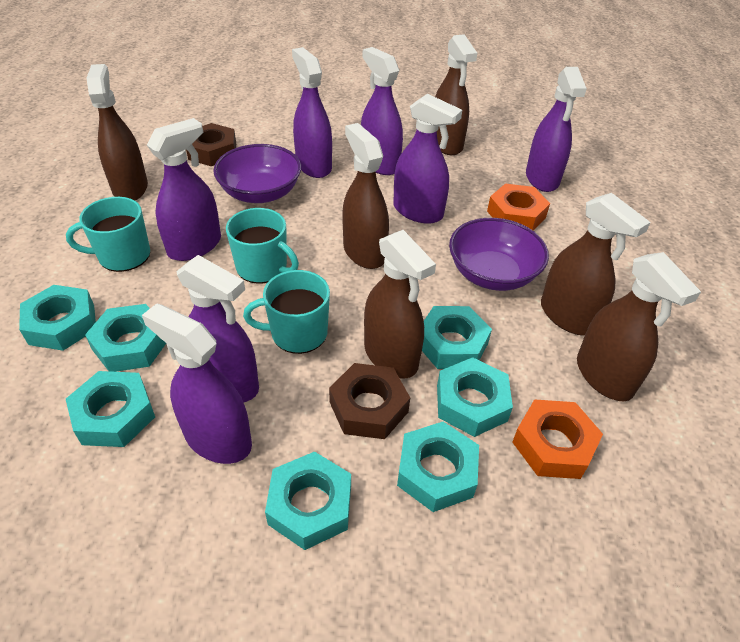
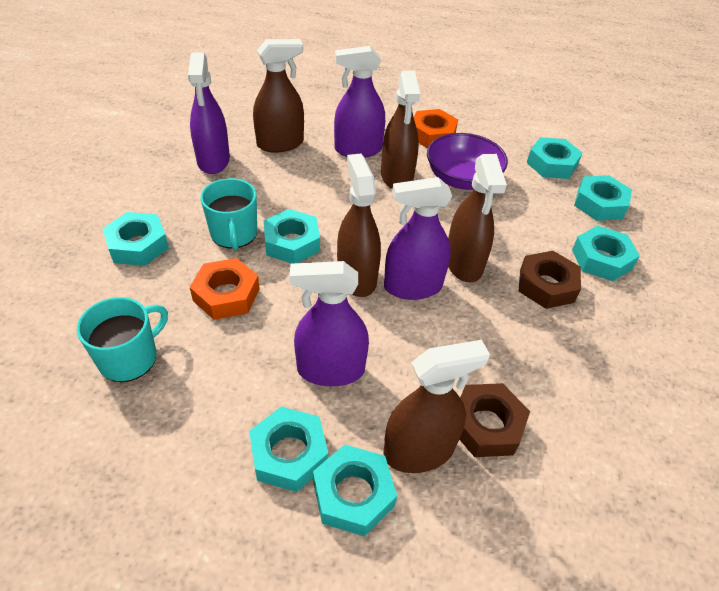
brown spray bottle: 6 -> 5
purple bowl: 2 -> 1
purple spray bottle: 7 -> 4
turquoise mug: 3 -> 2

